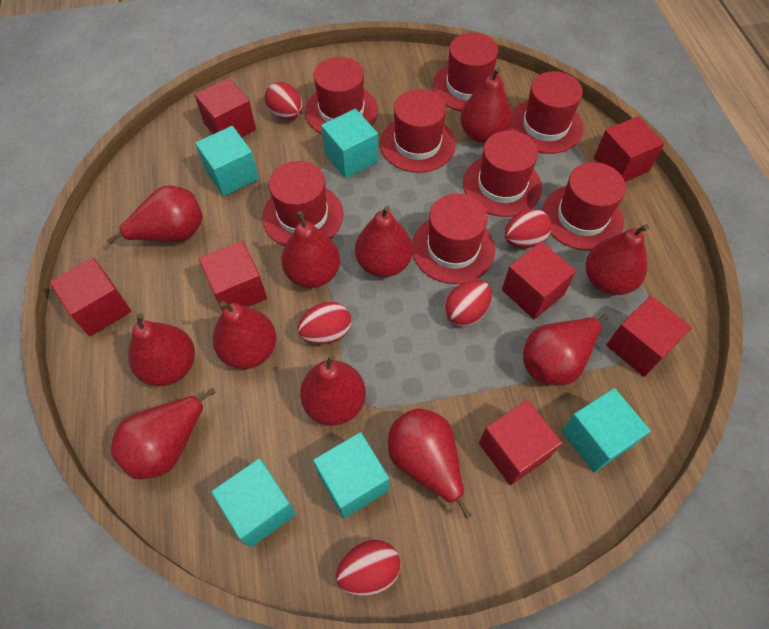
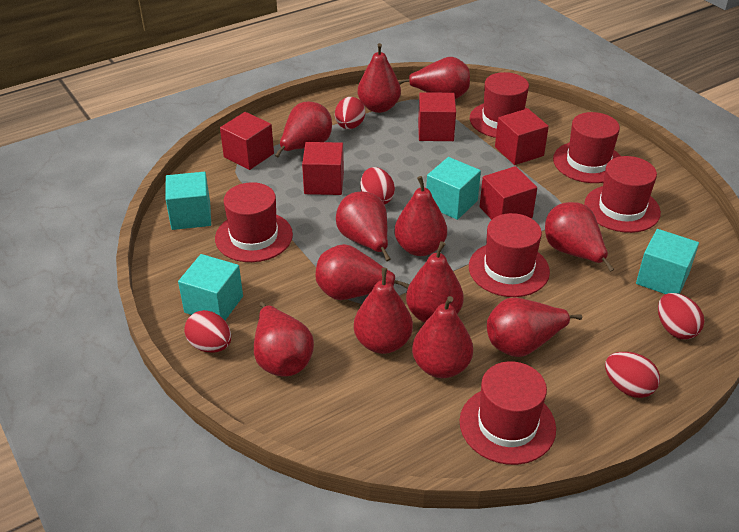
red cube: 7 -> 5
red hat: 8 -> 6
red pear: 11 -> 12
turquoise cube: 5 -> 4

